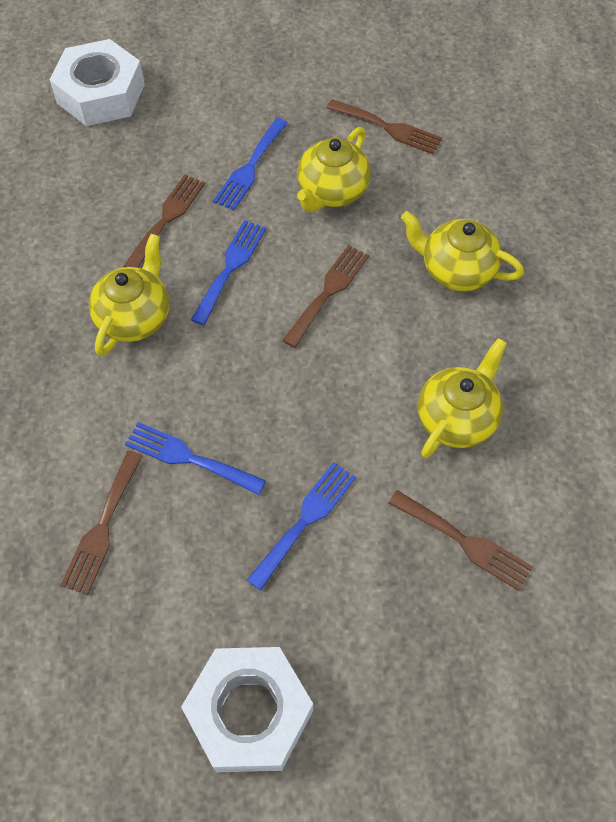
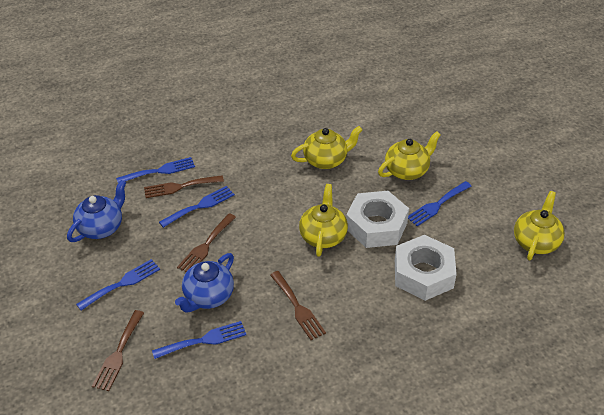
blue fork: 4 -> 5
blue teapot: 0 -> 2
brown fork: 5 -> 4

